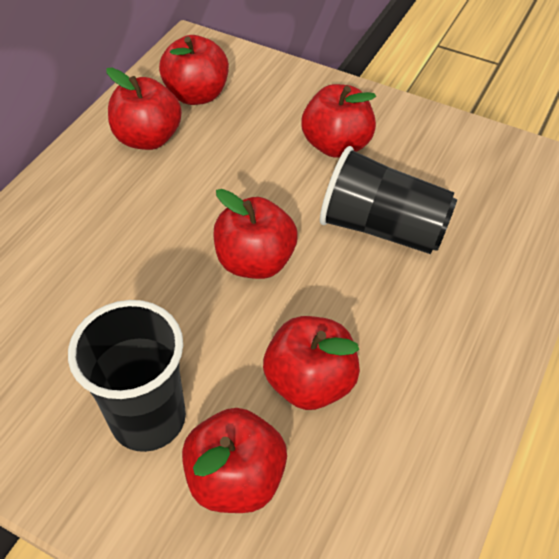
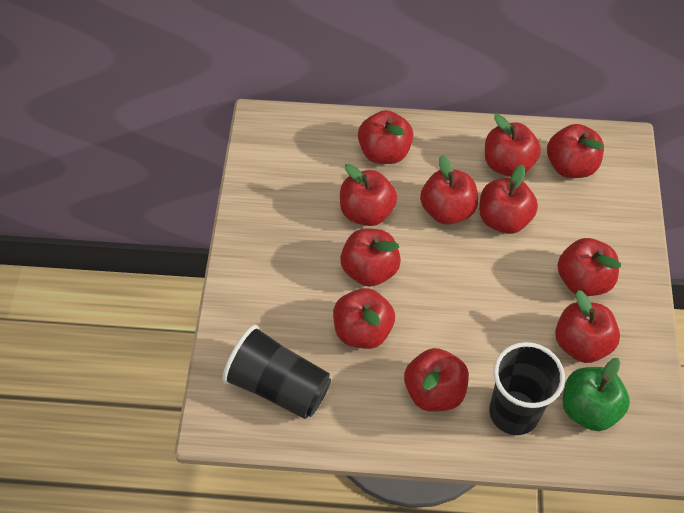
green apple: 0 -> 1
red apple: 6 -> 11

